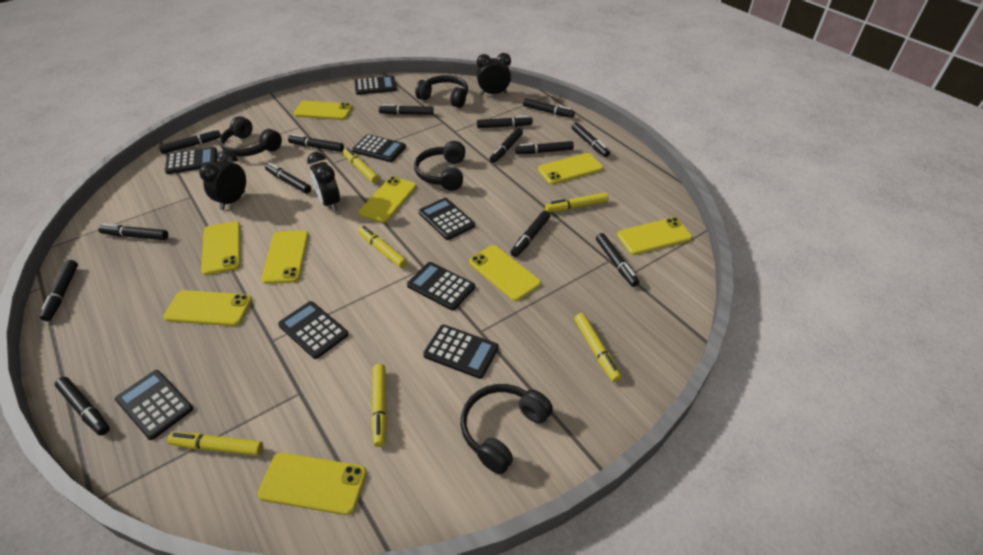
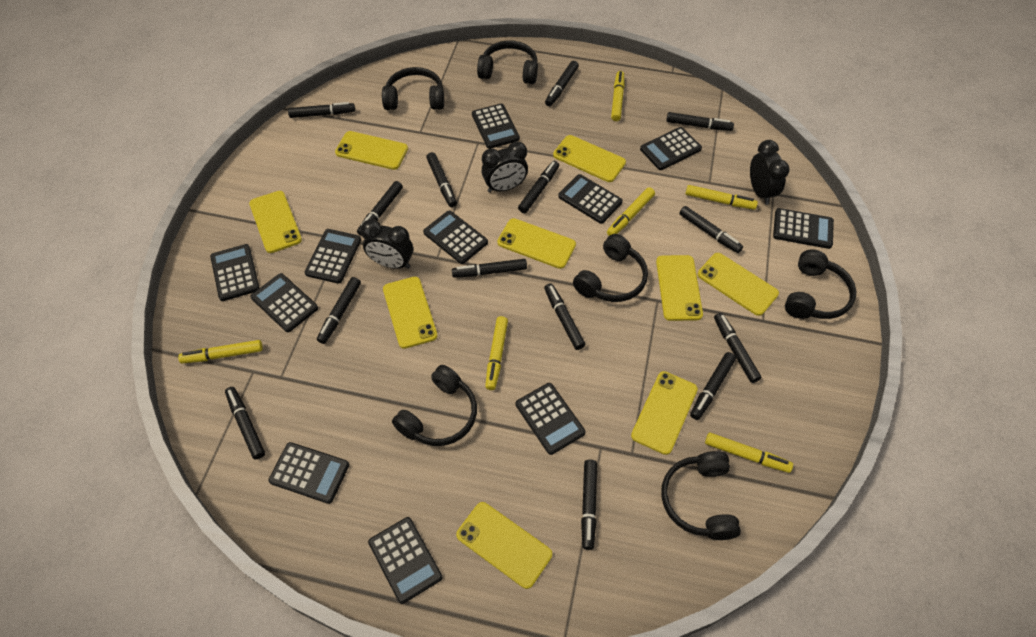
black calculator: 8 -> 11
black headphones: 4 -> 6

